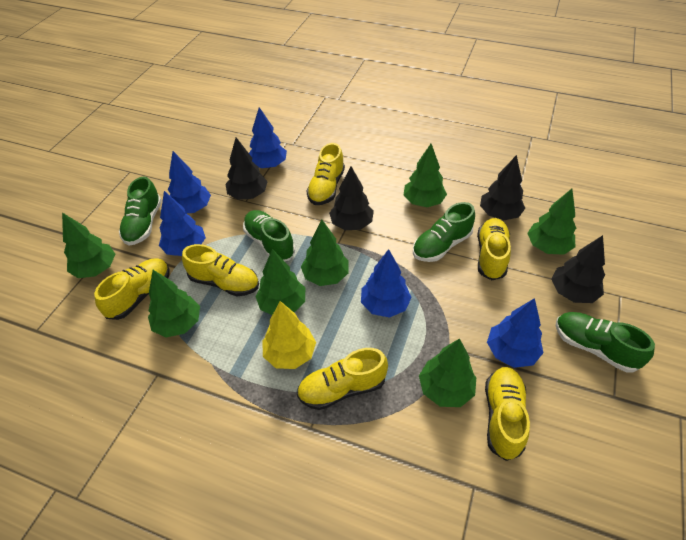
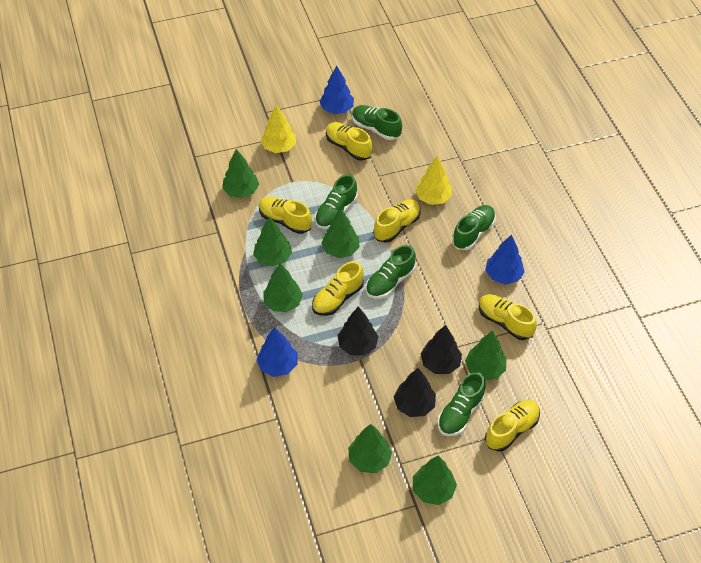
black tree: 4 -> 3
blue tree: 5 -> 3
green shoe: 4 -> 5
yellow tree: 1 -> 2

